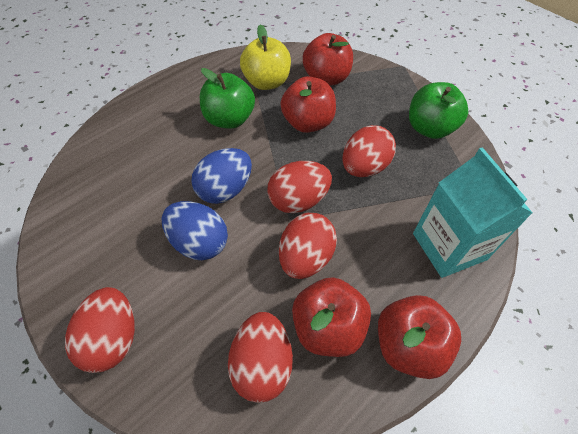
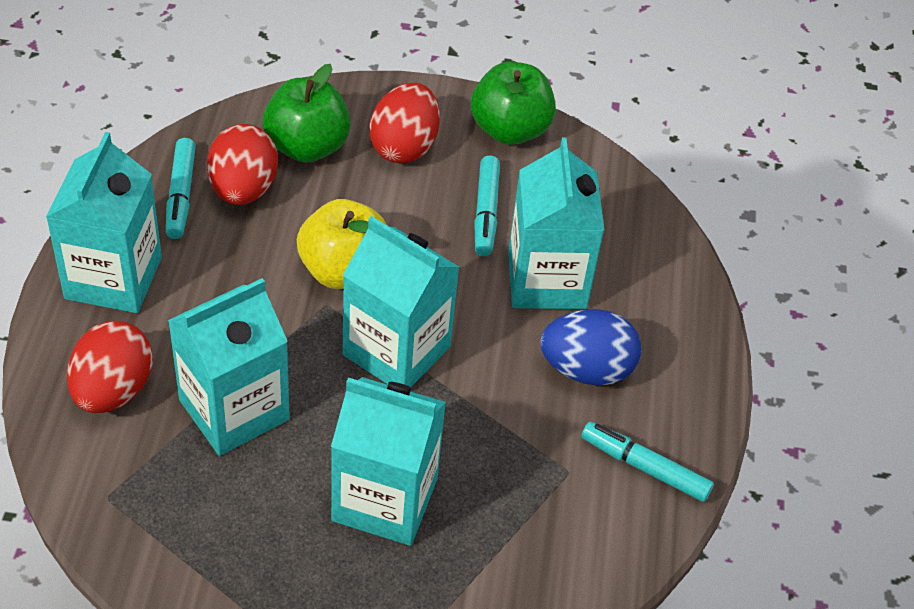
blue egg: 2 -> 1
red apple: 4 -> 0
red egg: 5 -> 3
turquoise carton: 1 -> 5
turquoise marker: 0 -> 3

